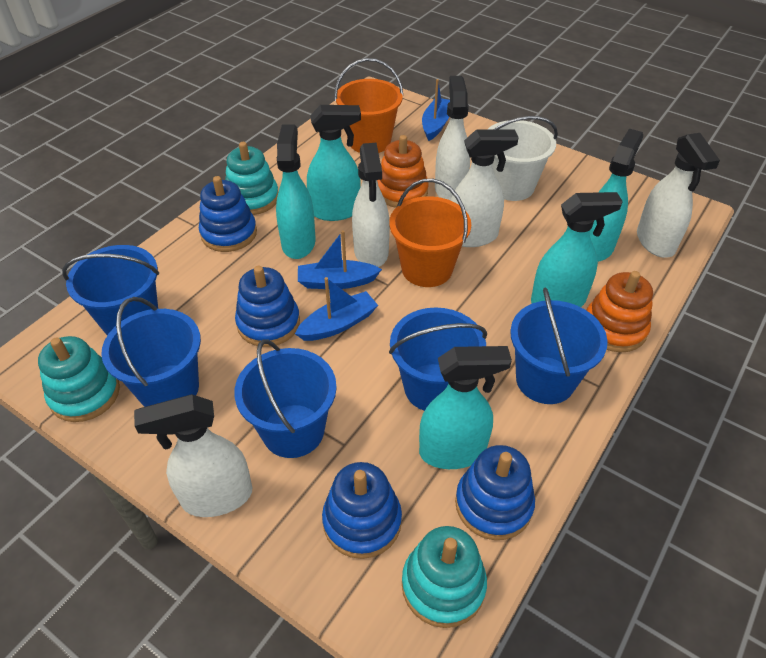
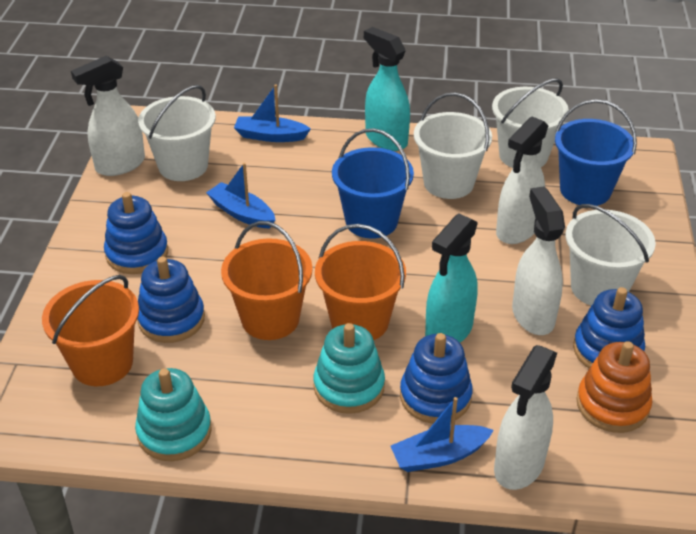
blue bucket: 5 -> 2
orange bucket: 2 -> 3
orange stacking toy: 2 -> 1
turquoise spray bottle: 5 -> 2
turquoise stacking toy: 3 -> 2
white bucket: 1 -> 4
white spray bottle: 5 -> 4

